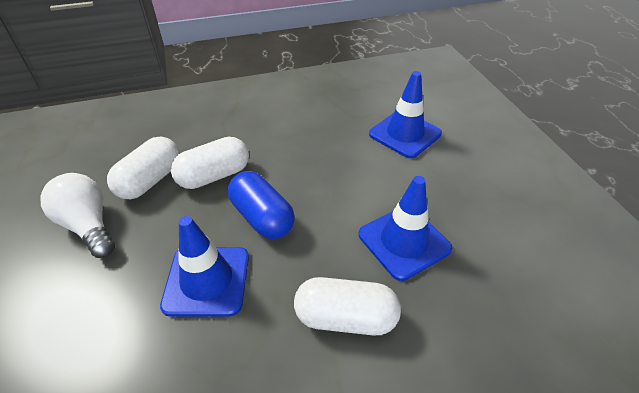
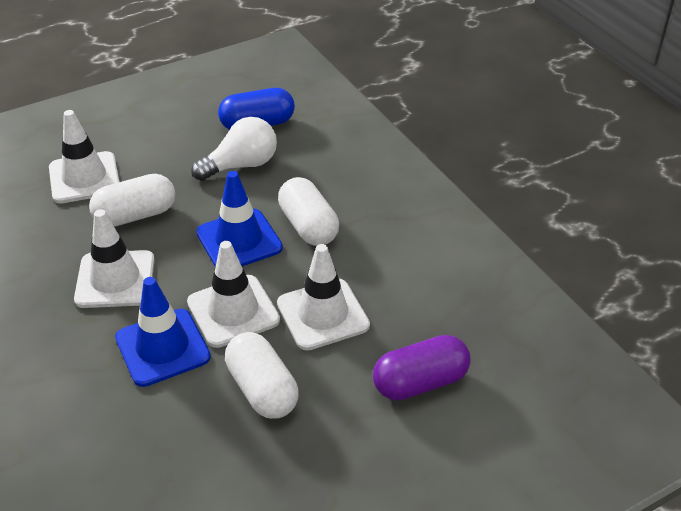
blue traffic cone: 3 -> 2
purple capsule: 0 -> 1
white traffic cone: 0 -> 4

